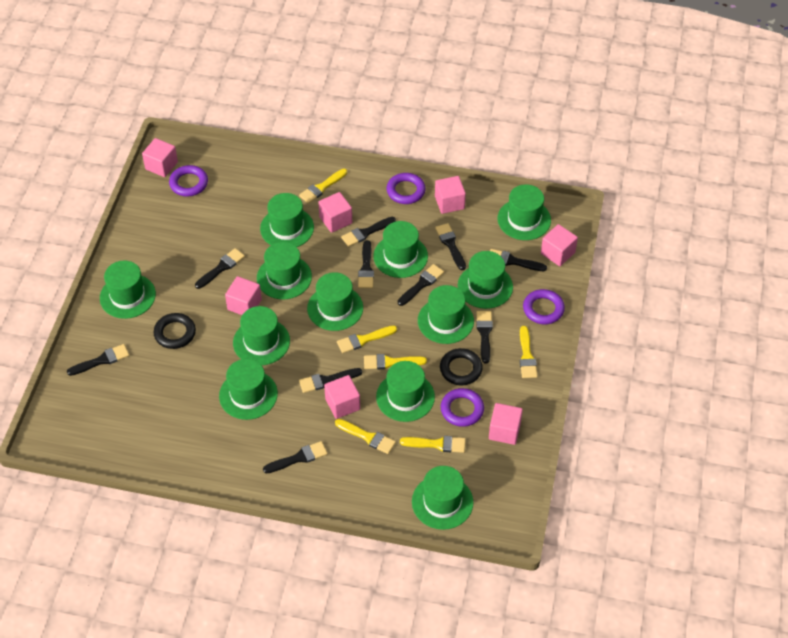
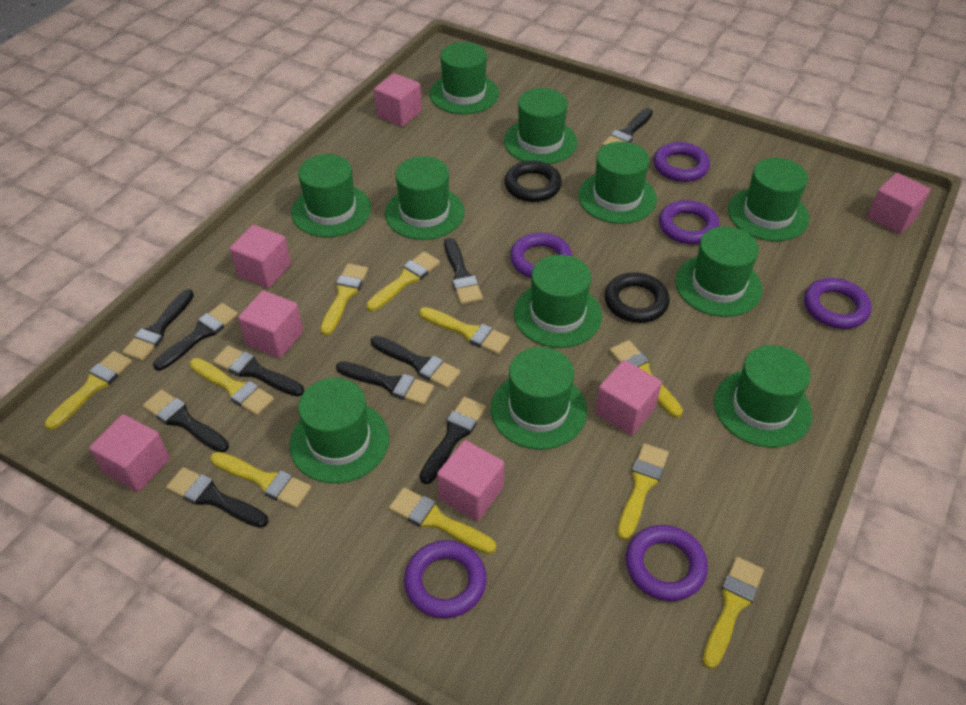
green hat: 12 -> 11
purple ring: 4 -> 6
yellow brush: 6 -> 10

